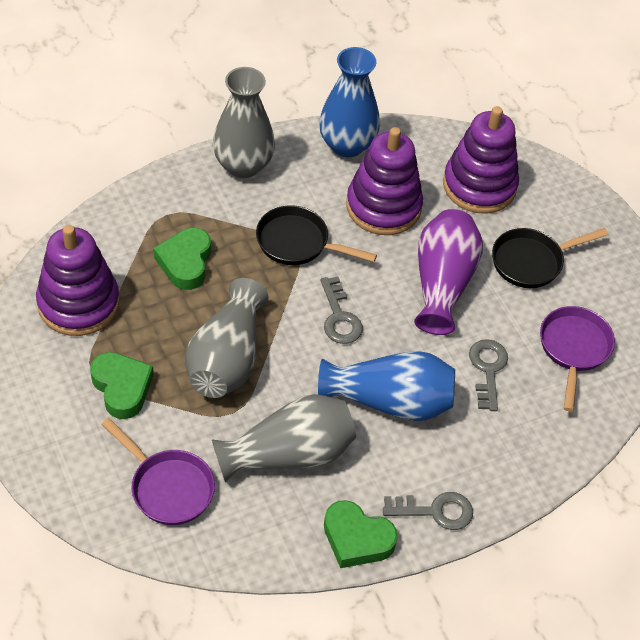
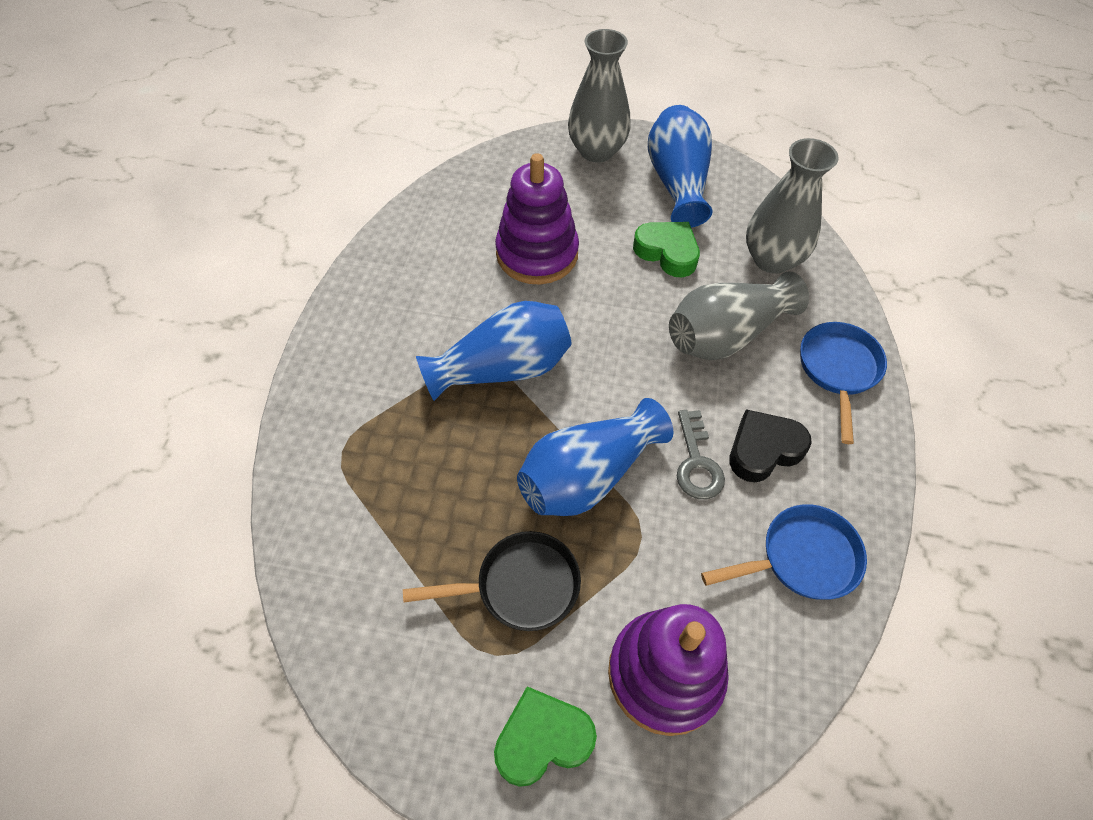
black heart: 0 -> 1
black pan: 2 -> 1
blue pan: 0 -> 2
blue vase: 2 -> 3
green heart: 3 -> 2
grey key: 3 -> 1
purple pan: 2 -> 0
purple stacking toy: 3 -> 2
purple vase: 1 -> 0

